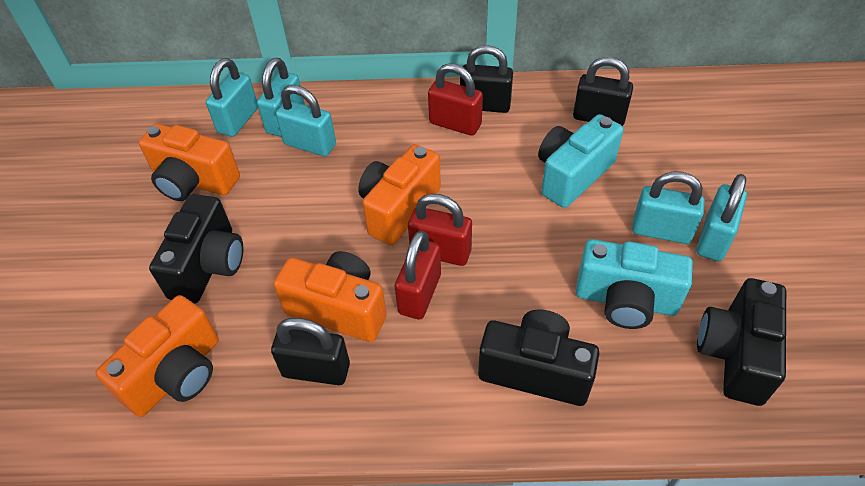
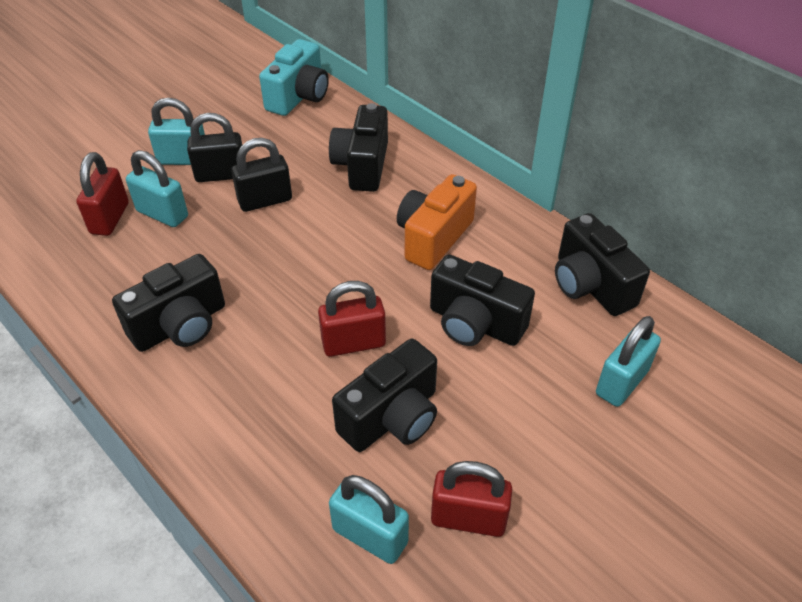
black camera: 3 -> 5
black padlock: 3 -> 2
orange camera: 4 -> 1
turquoise camera: 2 -> 1
turquoise padlock: 5 -> 4

